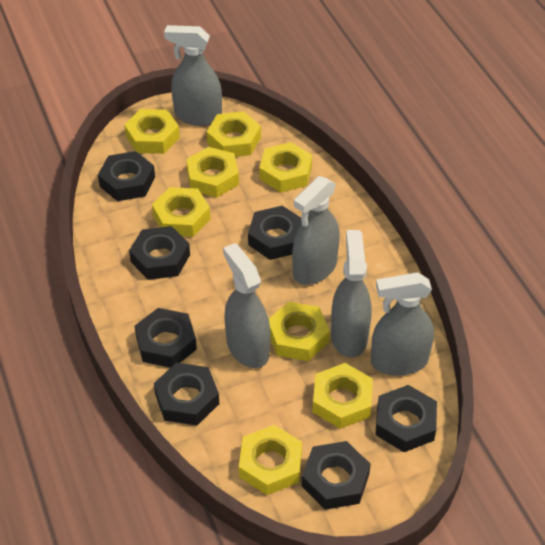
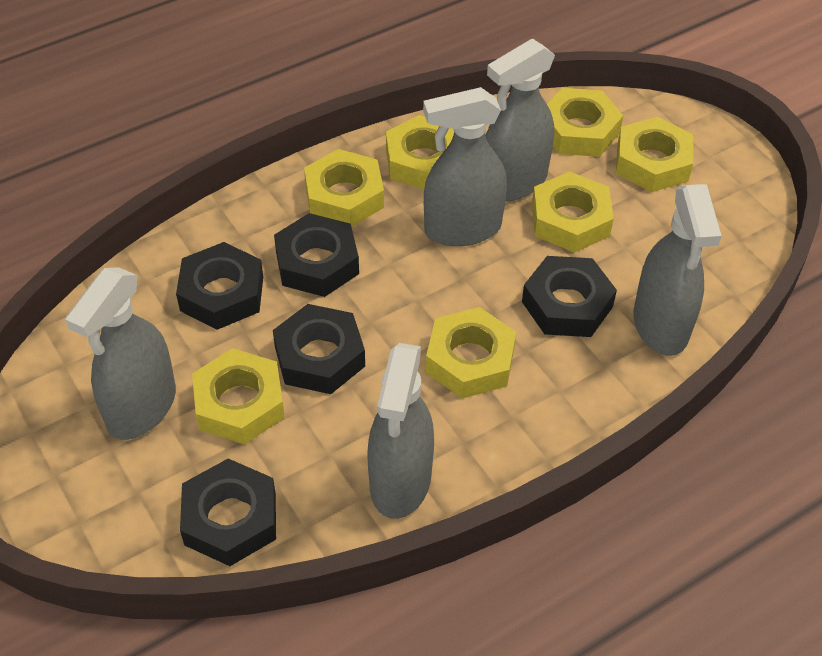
black nut: 7 -> 5
yellow nut: 8 -> 7

